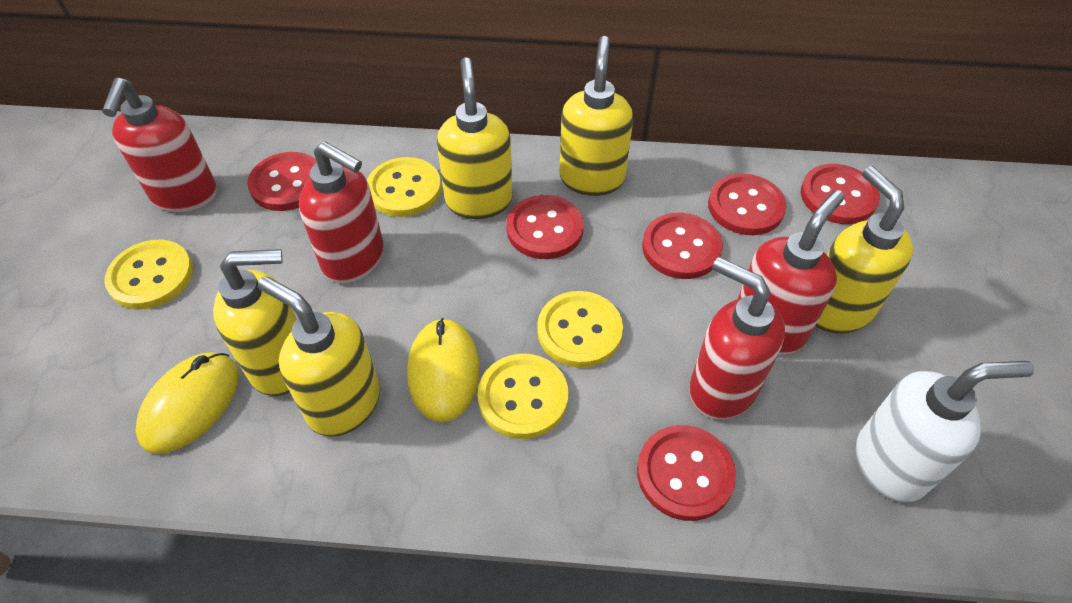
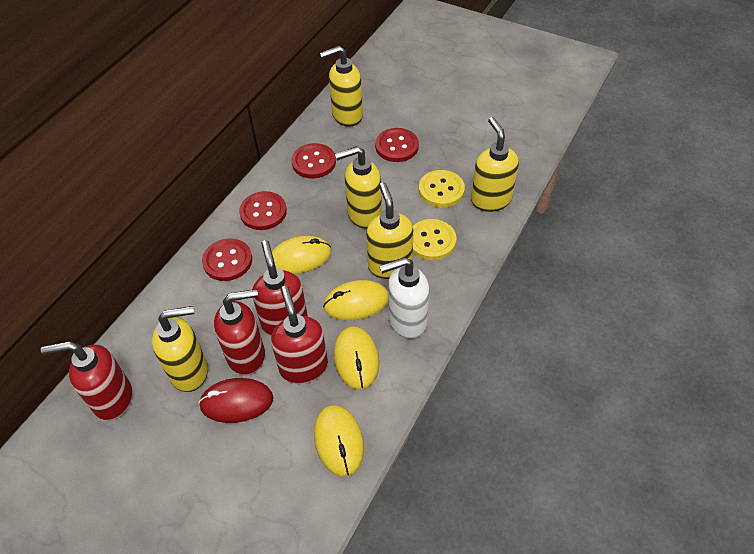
red button: 6 -> 4
red mouse: 0 -> 1
yellow button: 4 -> 2
yellow mouse: 2 -> 4

